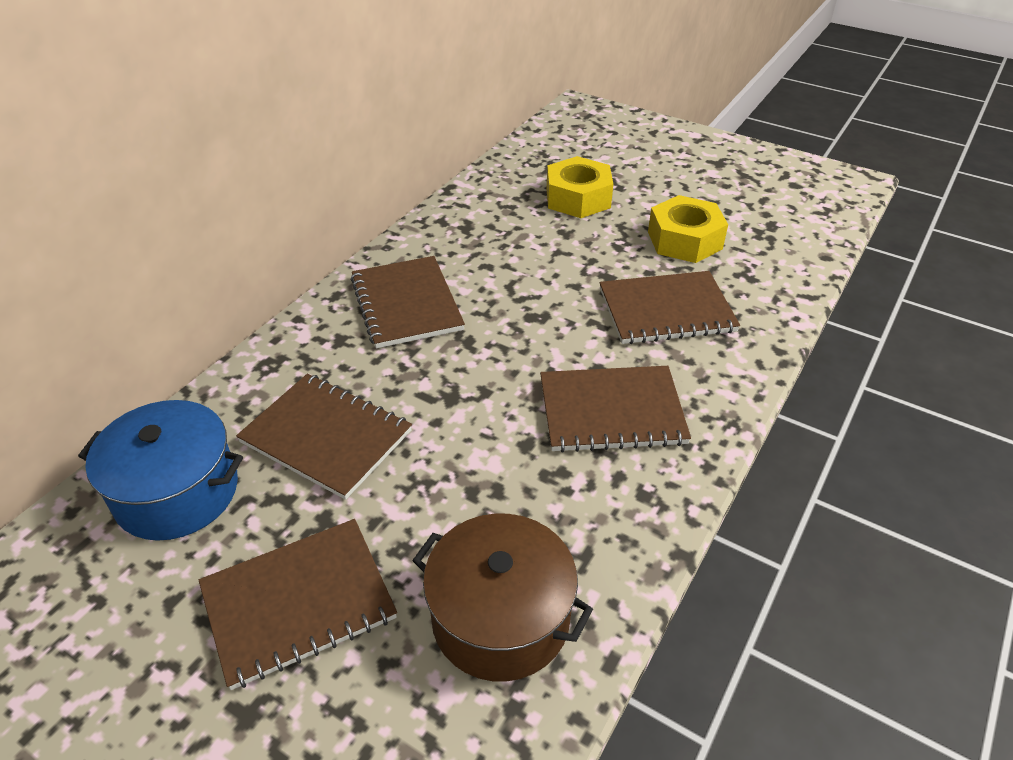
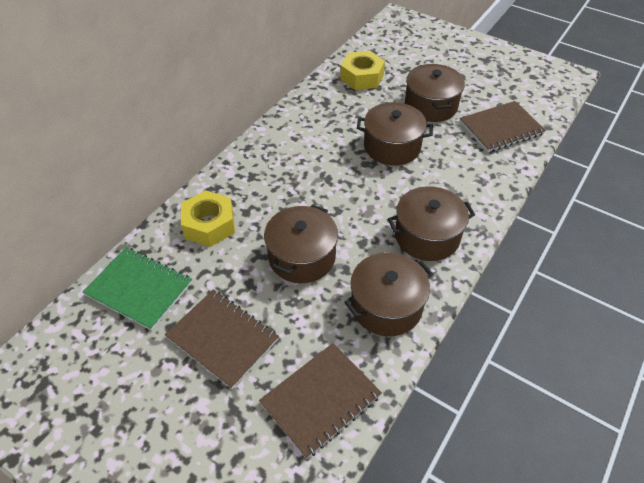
blue pot: 1 -> 0
brown notebook: 5 -> 3
brown pot: 1 -> 5
green notebook: 0 -> 1

